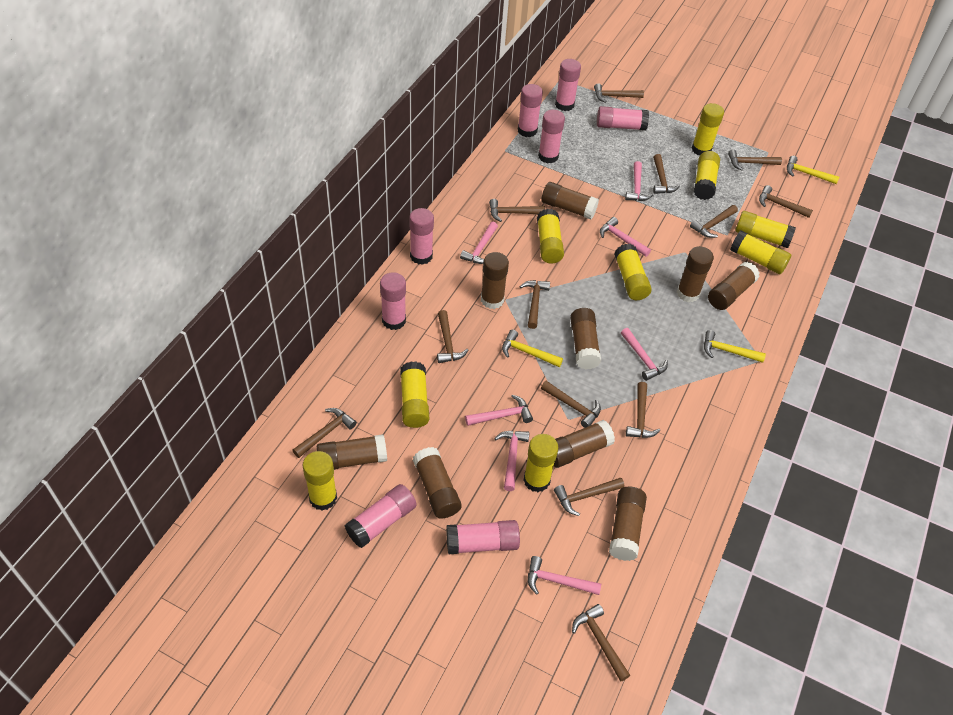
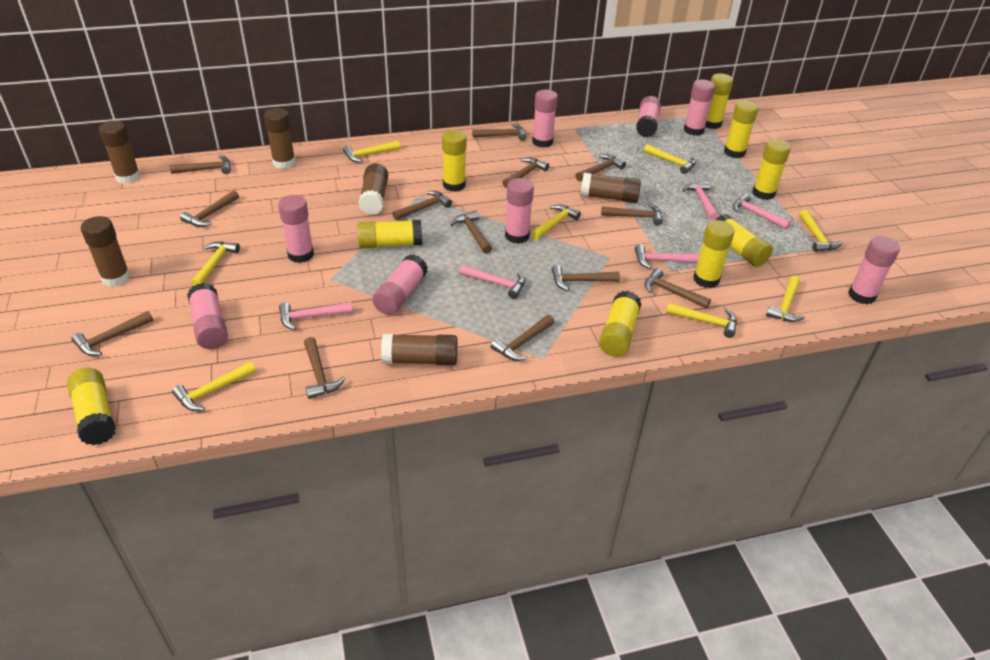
brown glue stick: 9 -> 6
pink hammer: 7 -> 5
yellow hammer: 3 -> 8

